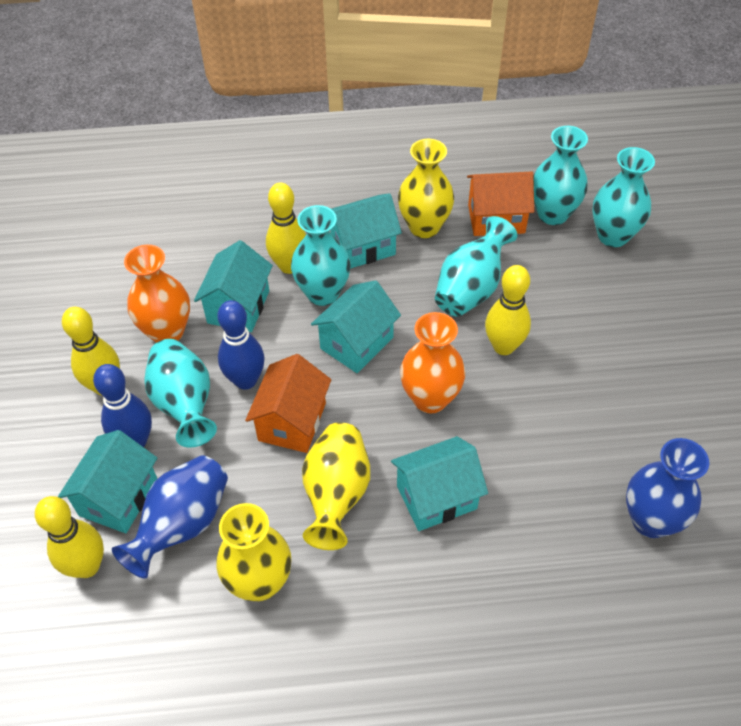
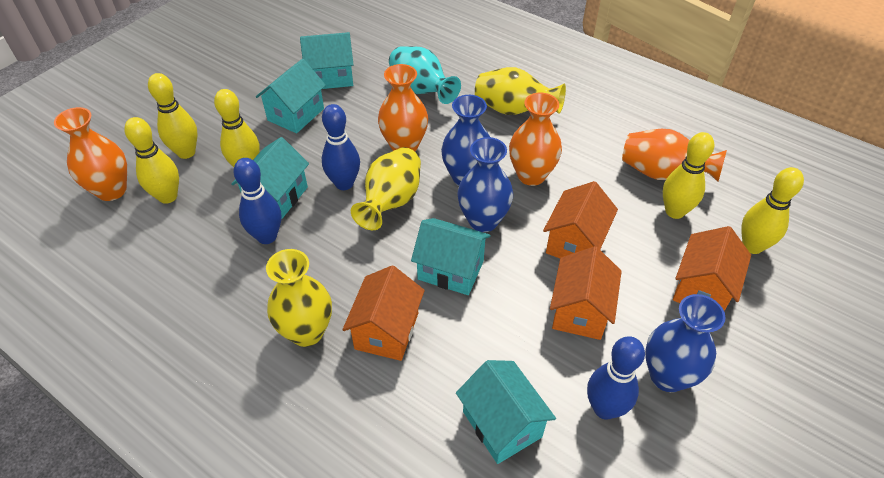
blue bowling pin: 2 -> 3
blue vase: 2 -> 3
orange house: 2 -> 4
orange vase: 2 -> 4
turquoise vase: 5 -> 1
yellow bowling pin: 4 -> 5

